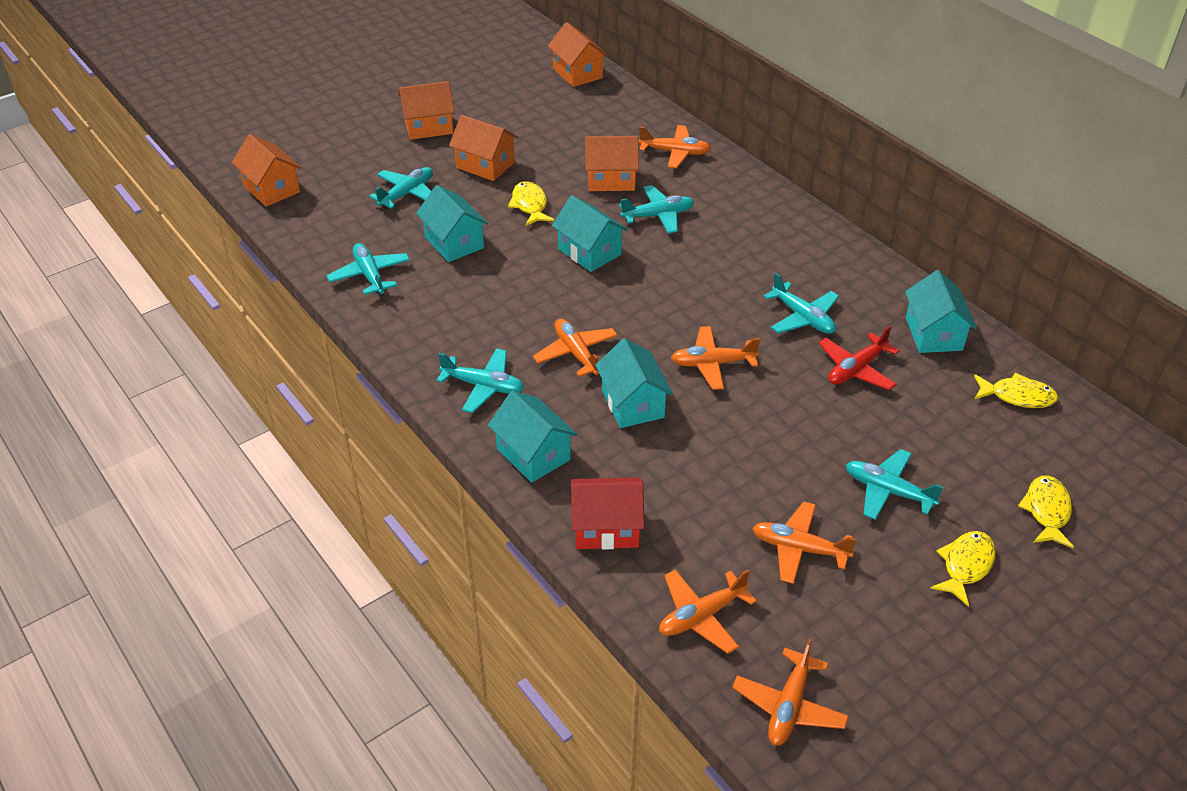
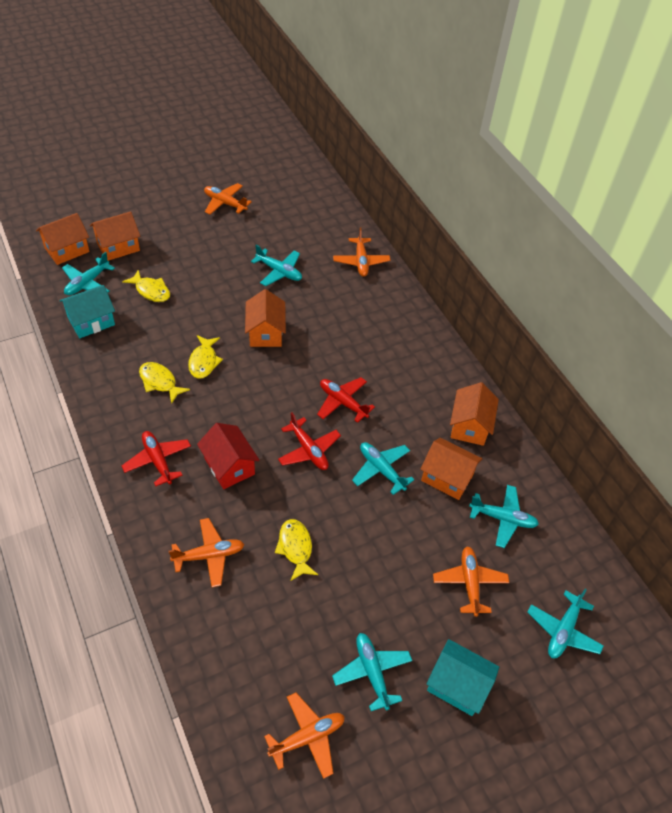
orange plane: 6 -> 5
red plane: 1 -> 3
turquoise house: 5 -> 2

